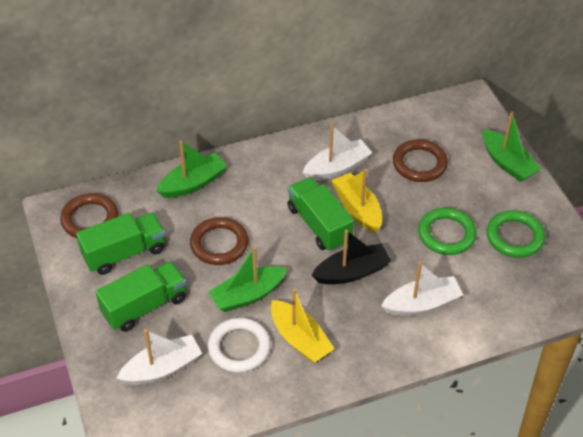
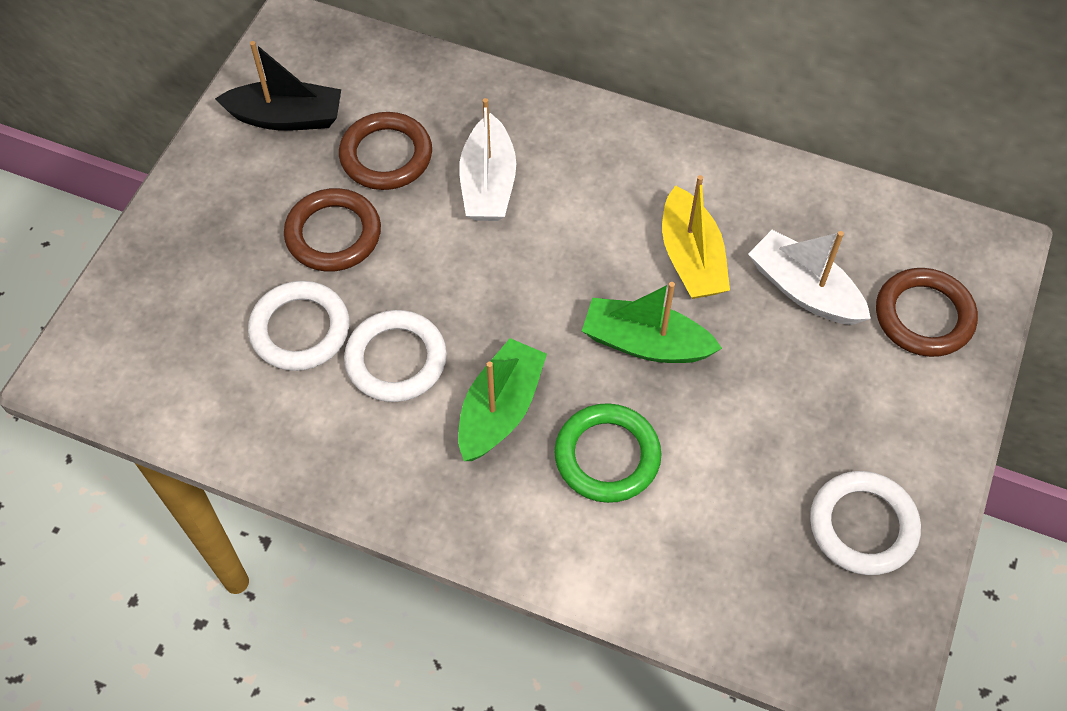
green boat: 3 -> 2
green ring: 2 -> 1
green truck: 3 -> 0
white boat: 3 -> 2
white ring: 1 -> 3
yellow boat: 2 -> 1

